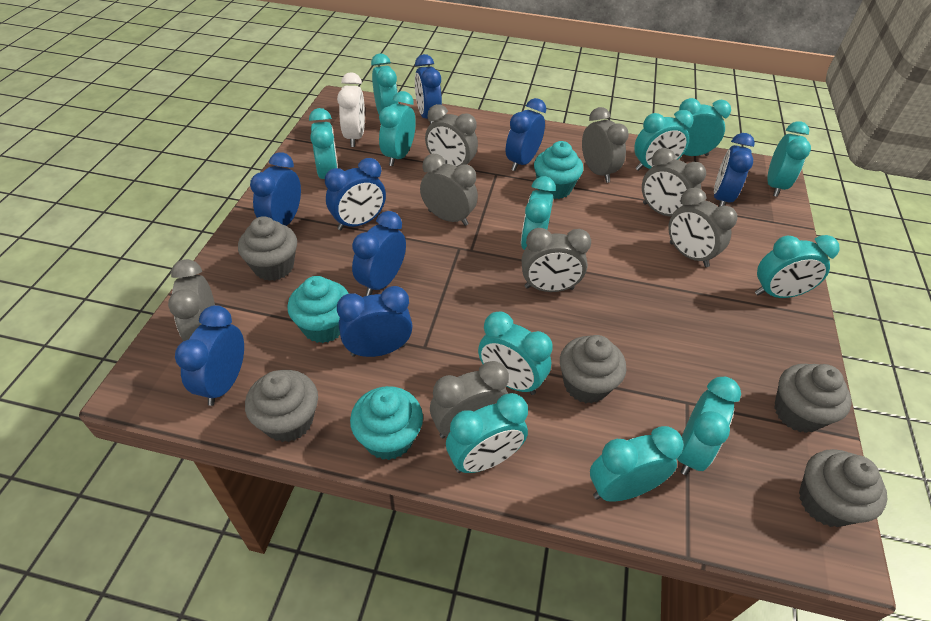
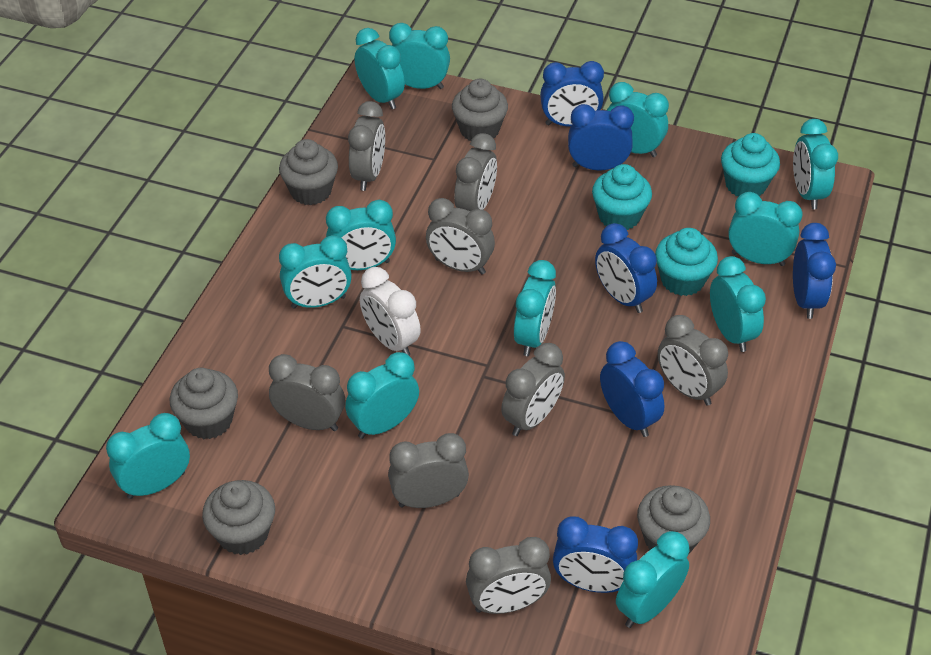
blue clock: 8 -> 6

